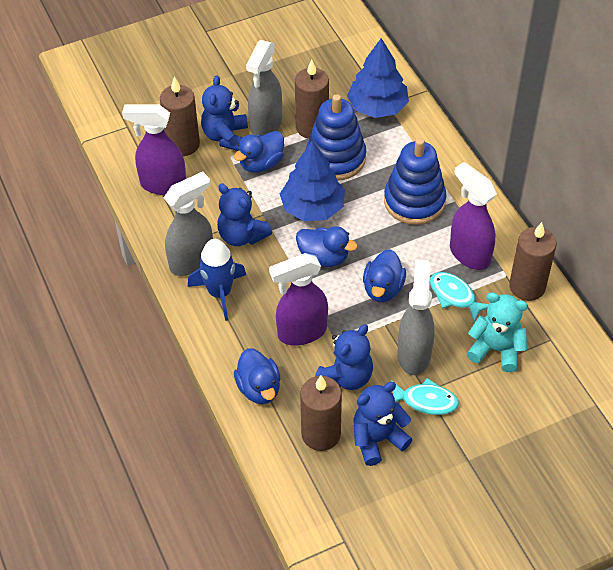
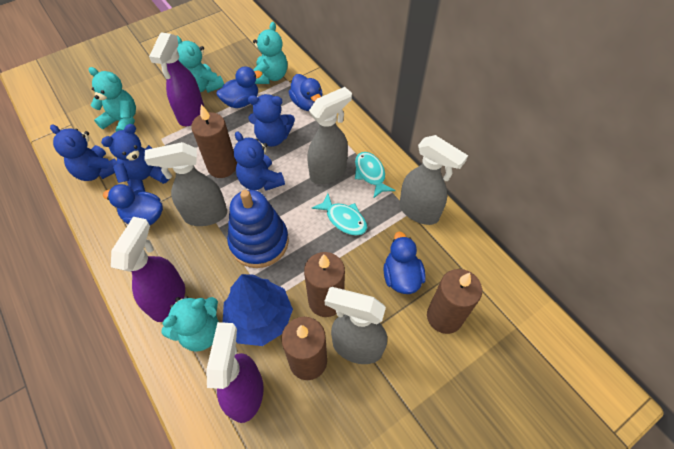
blue rocket: 1 -> 0
blue stacking toy: 2 -> 1
blue tree: 2 -> 1
grey spray bottle: 3 -> 4
turquoise teddy bear: 1 -> 4

